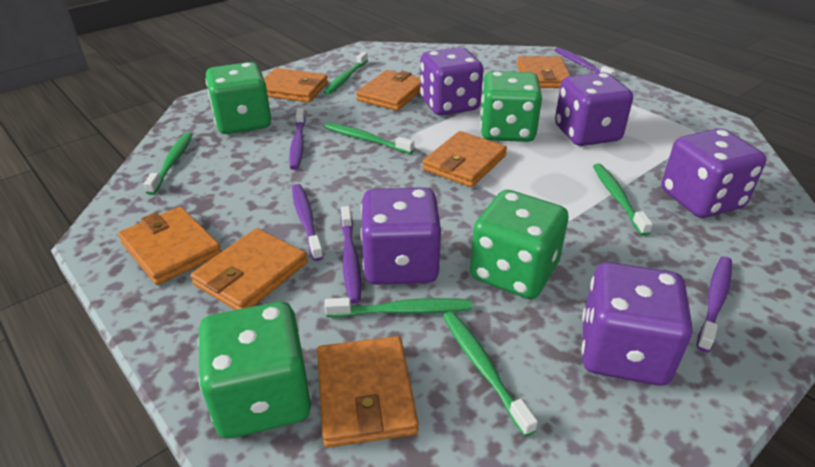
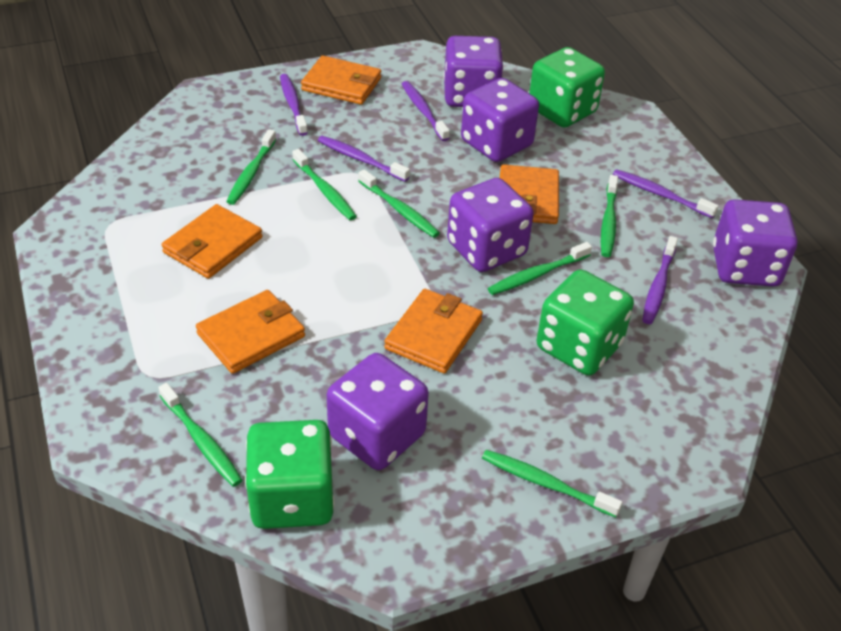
green dice: 4 -> 3
green toothbrush: 6 -> 7
orange wallet: 7 -> 5

